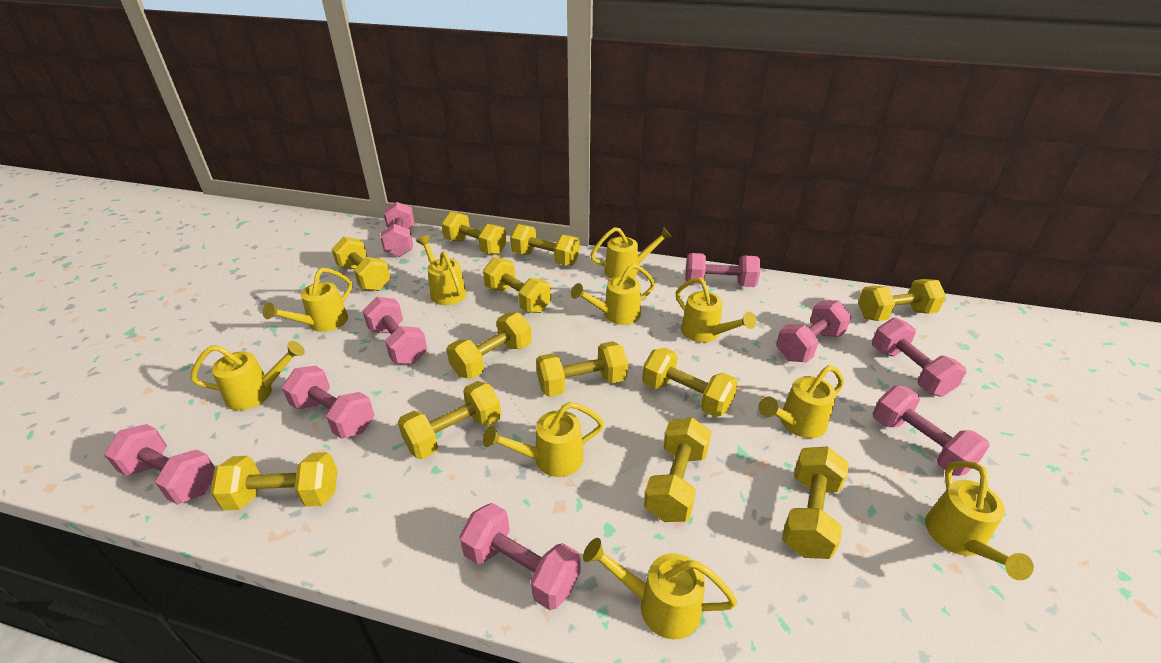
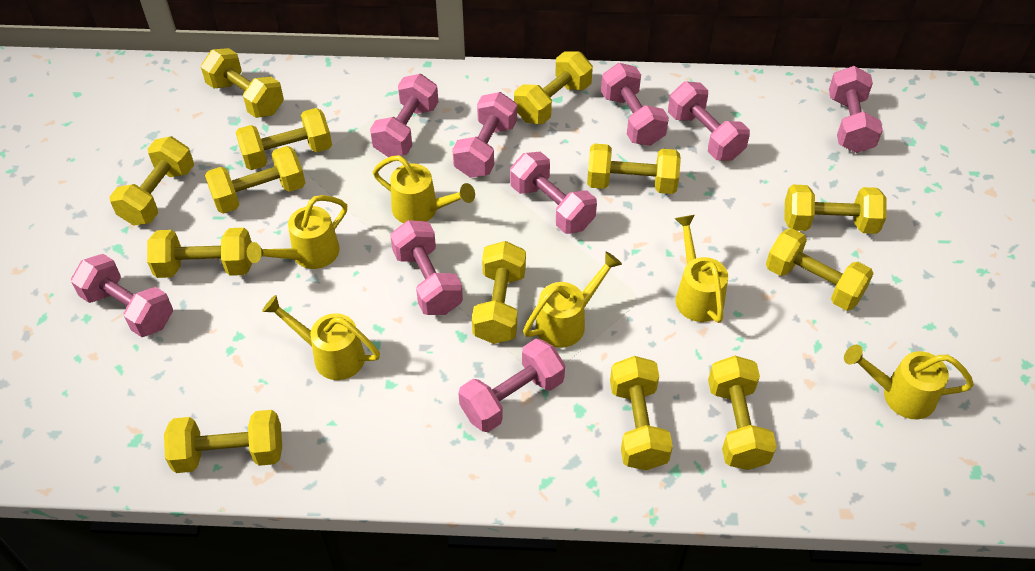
yellow dumbbell: 12 -> 13
yellow watering can: 10 -> 6

